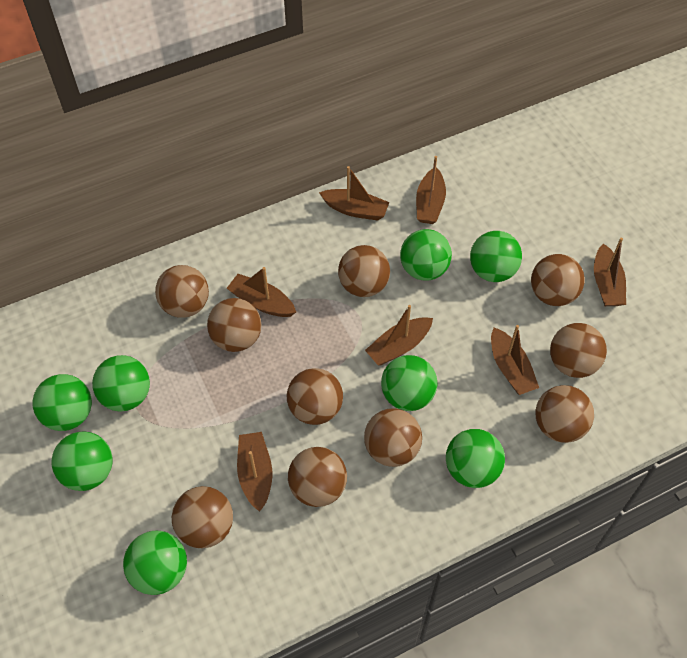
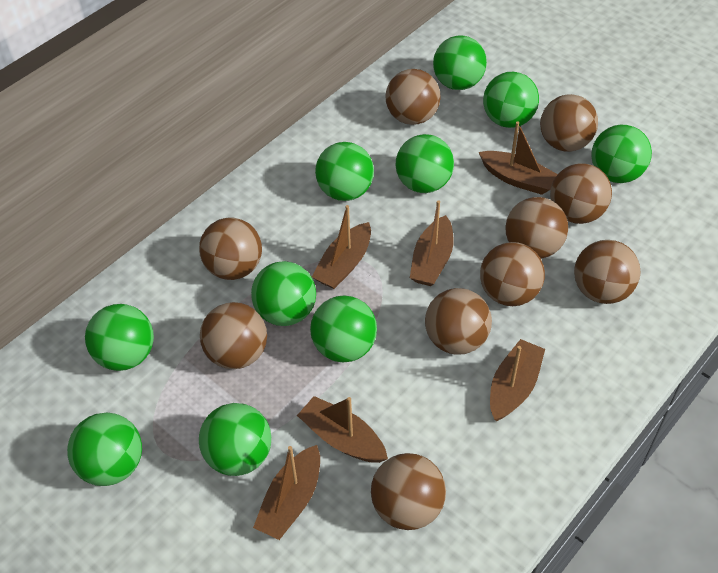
brown boat: 7 -> 6
green ball: 8 -> 10

